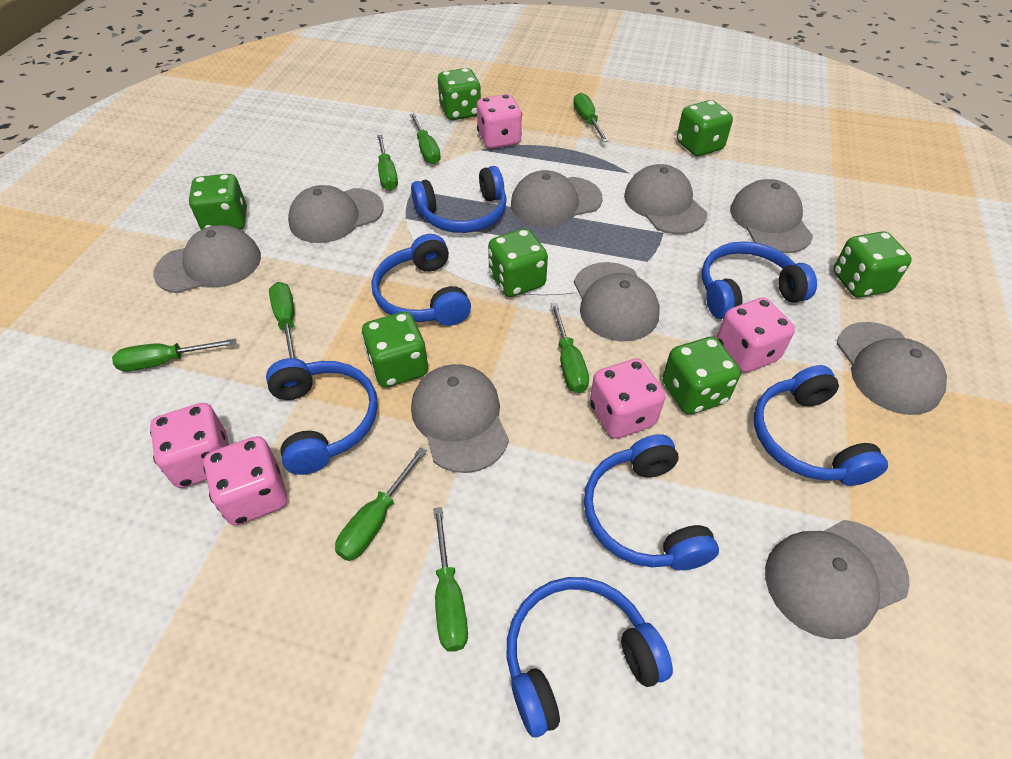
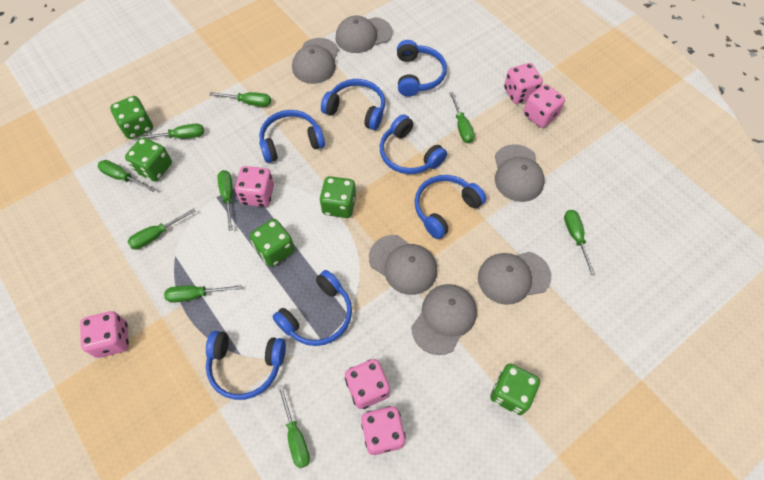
green dice: 7 -> 5
green screwdriver: 8 -> 9
grey cap: 9 -> 6
pink dice: 5 -> 6

